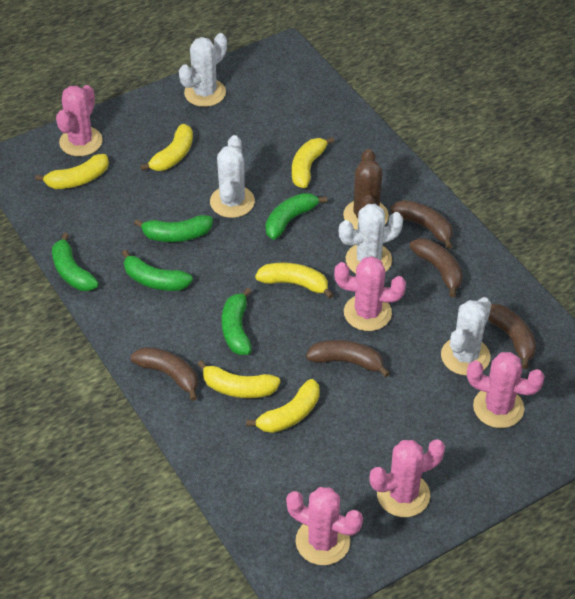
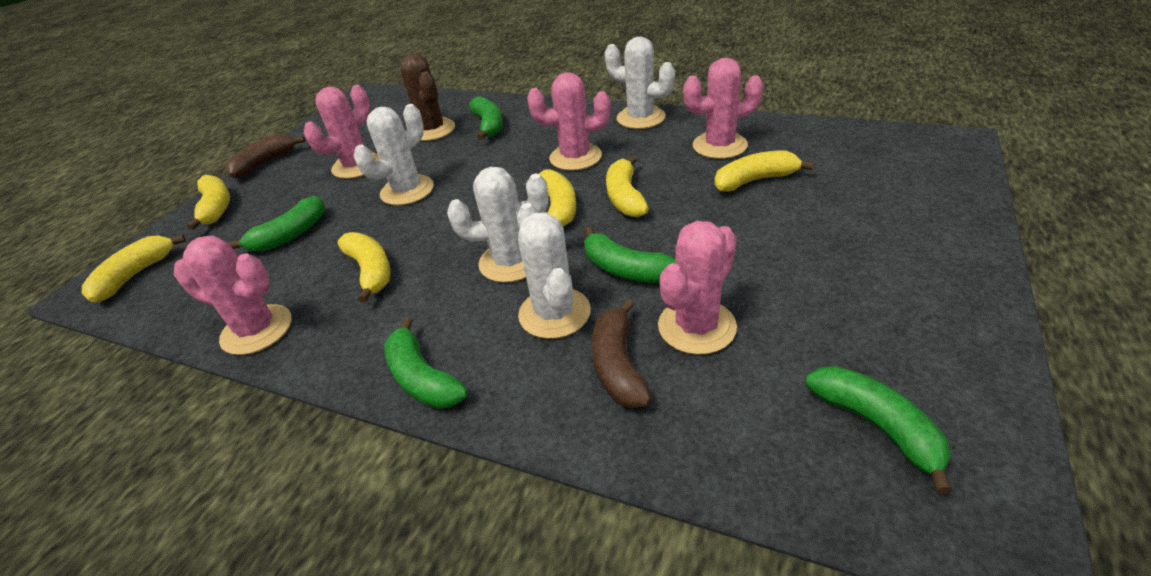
brown banana: 5 -> 2

